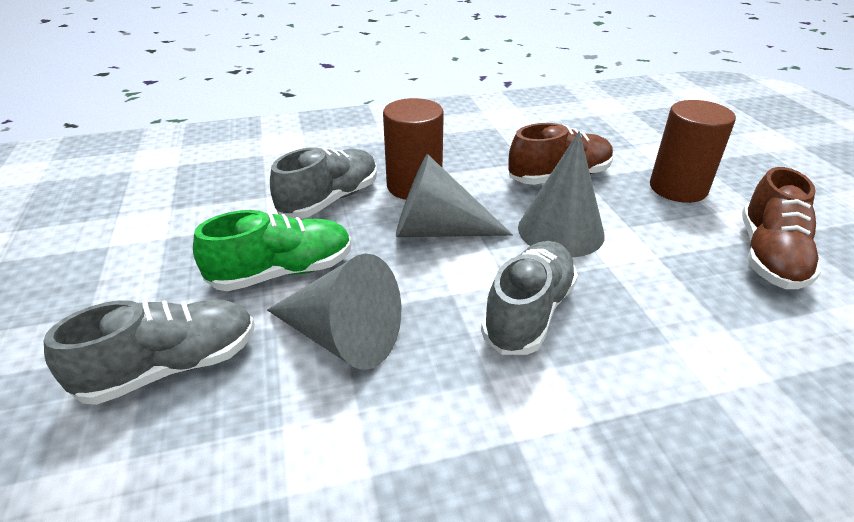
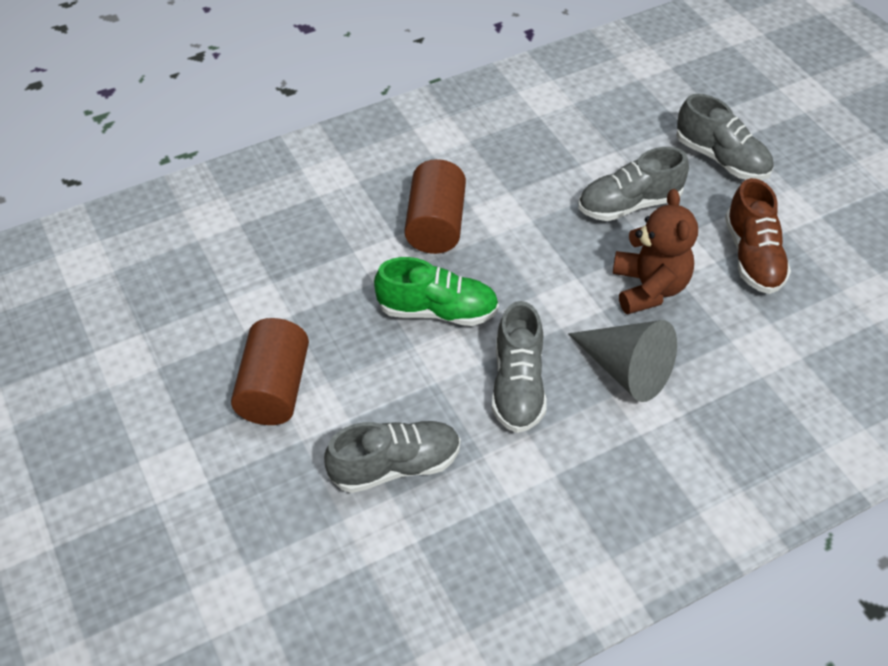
brown shoe: 2 -> 1
brown teddy bear: 0 -> 1
grey cone: 3 -> 1
grey shoe: 3 -> 4

